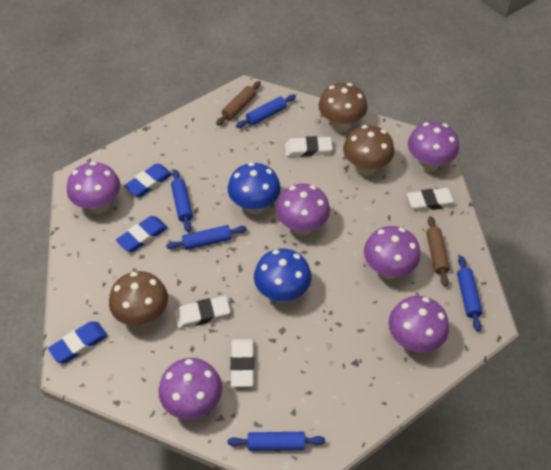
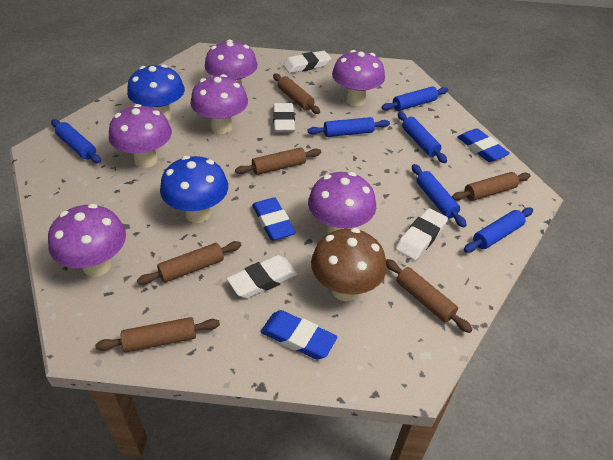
blue rolling pin: 5 -> 6
brown mushroom: 3 -> 1
brown rolling pin: 2 -> 6

